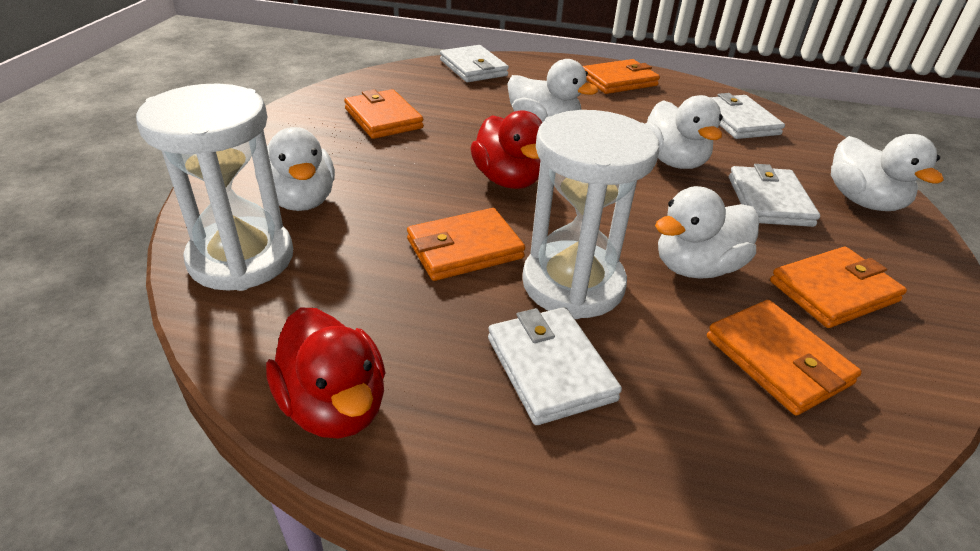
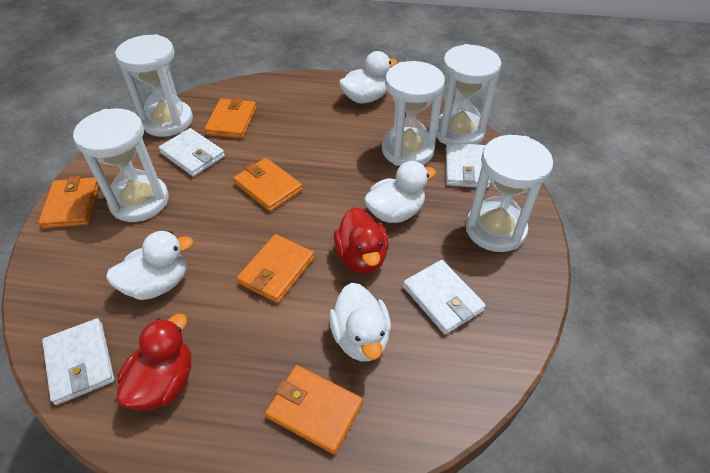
white duck: 5 -> 4
white hourglass: 2 -> 5

